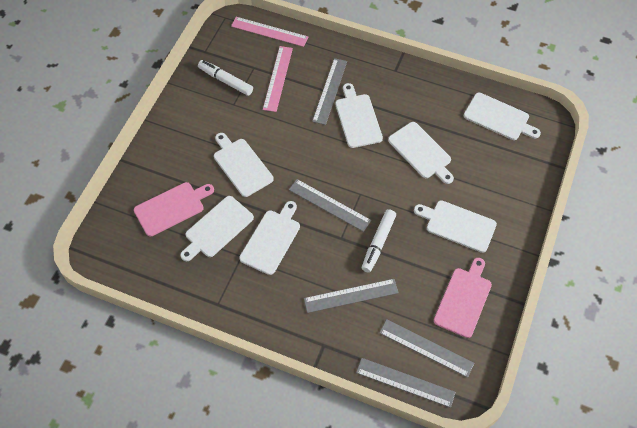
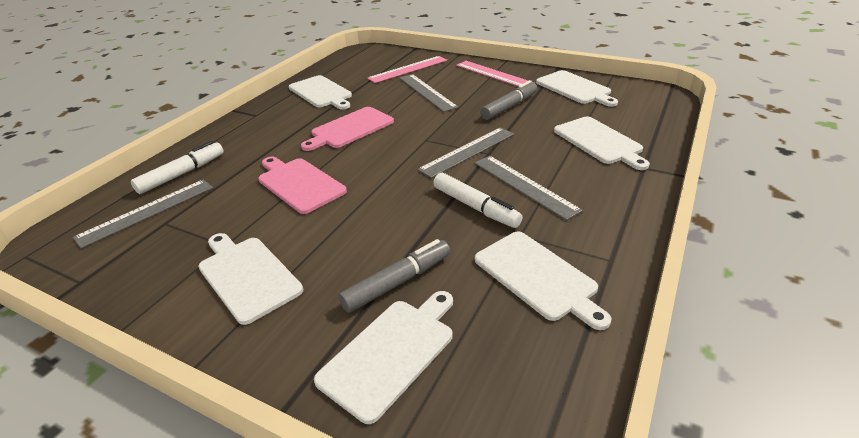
grey marker: 0 -> 2
grey ruler: 5 -> 4
white cutting board: 7 -> 6

